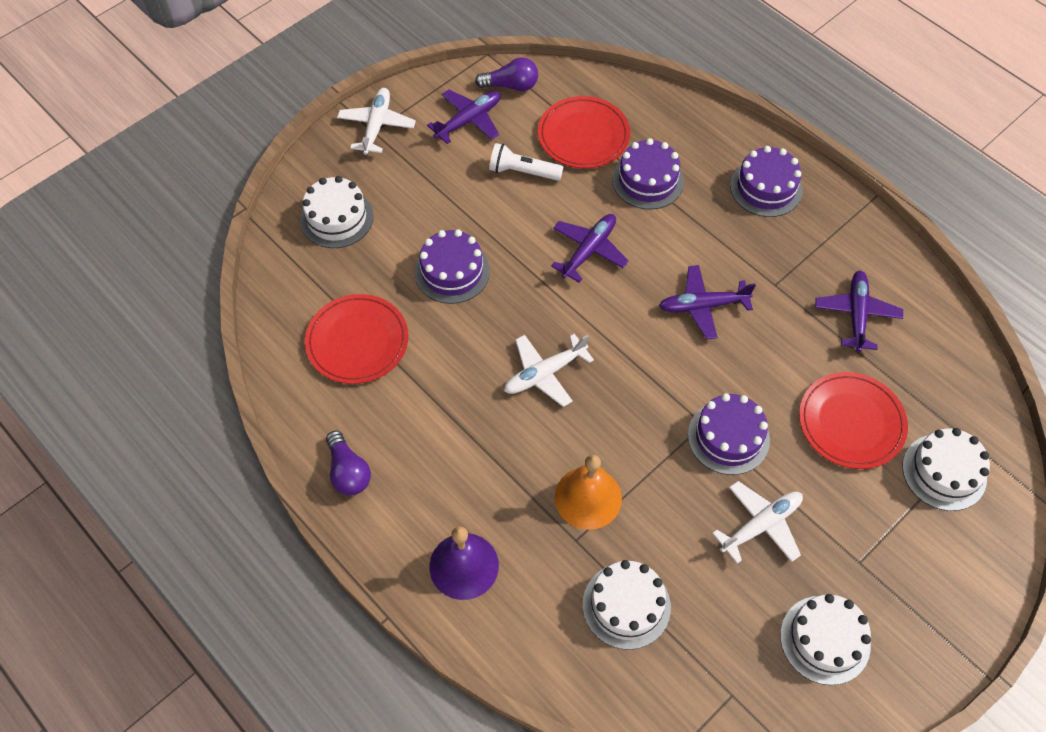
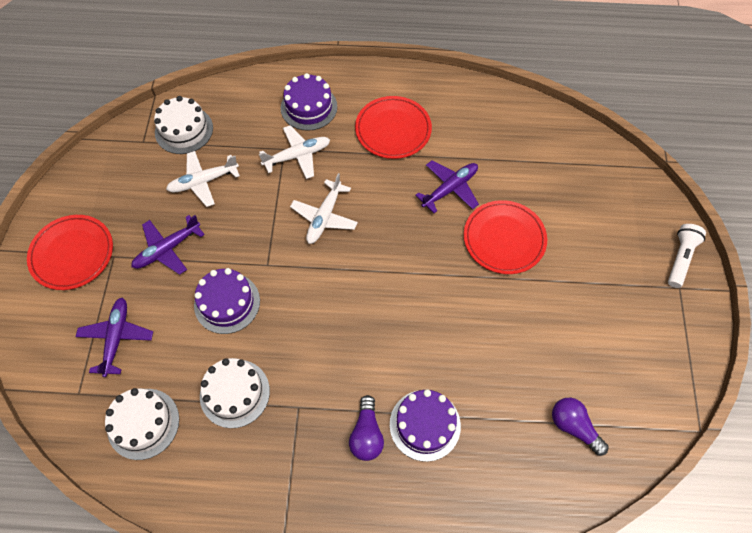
orange bell: 1 -> 0
purple bell: 1 -> 0
purple cake: 4 -> 3
purple plane: 4 -> 3
white cake: 4 -> 3

